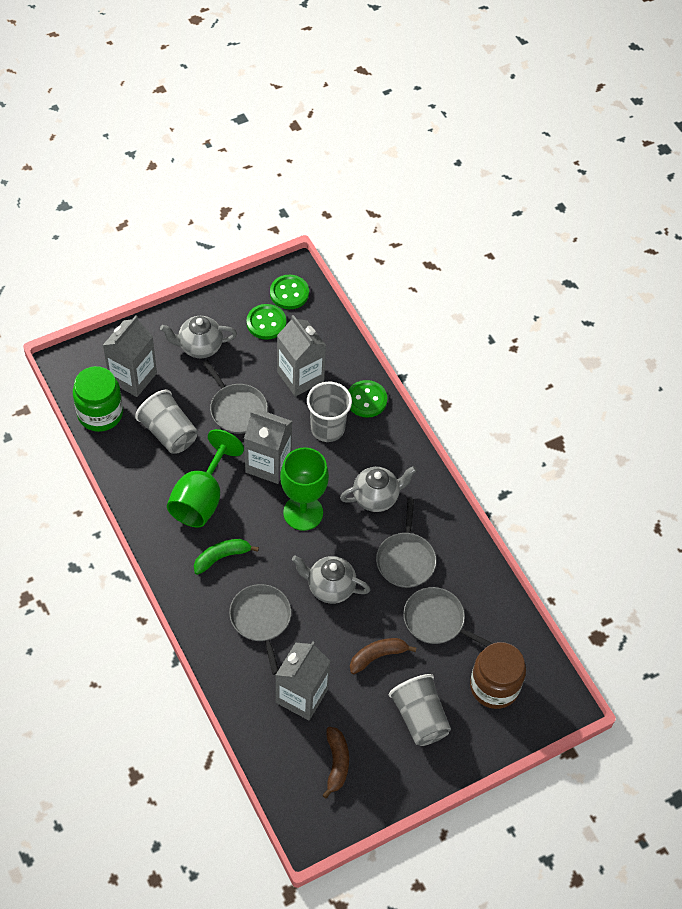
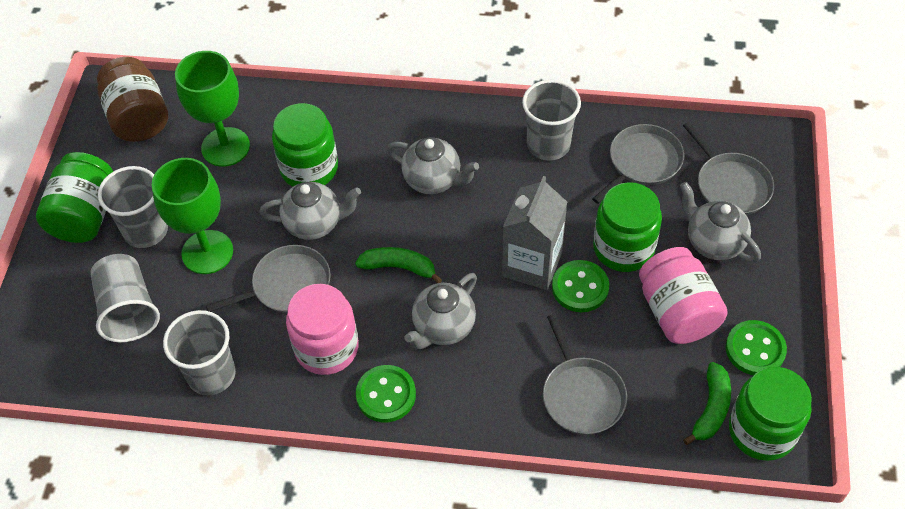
brown banana: 2 -> 0
green banana: 1 -> 2
green jar: 1 -> 4
grey carton: 4 -> 1
grey cup: 3 -> 4
grey teapot: 3 -> 4
pink jar: 0 -> 2

